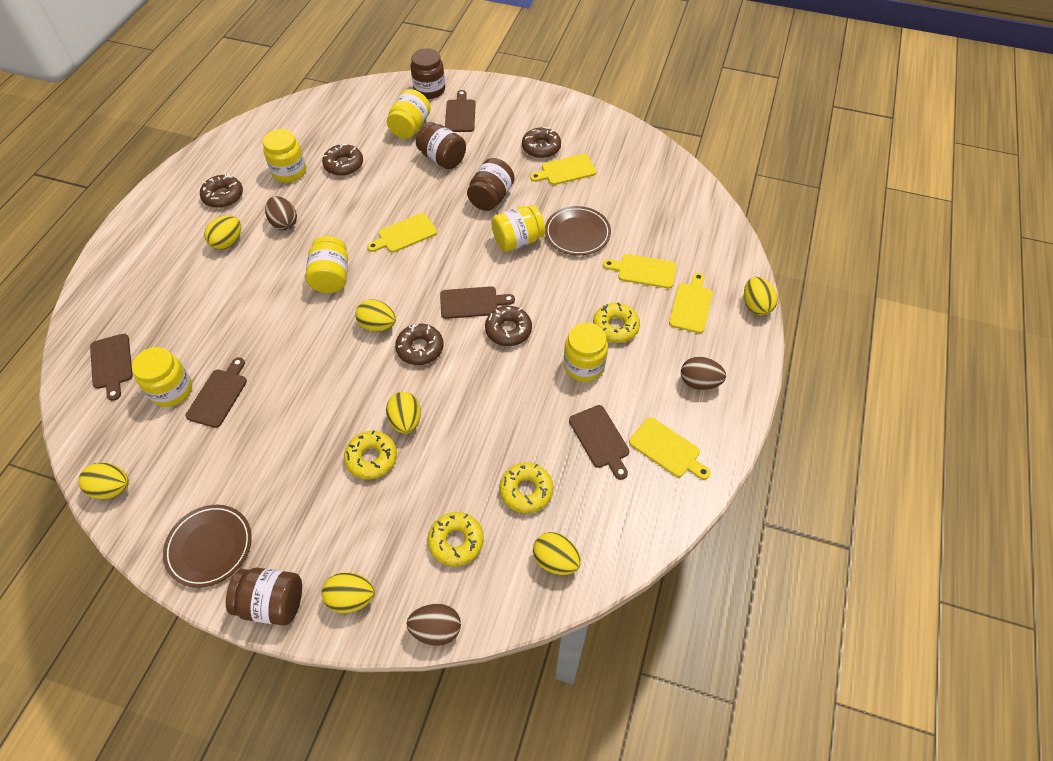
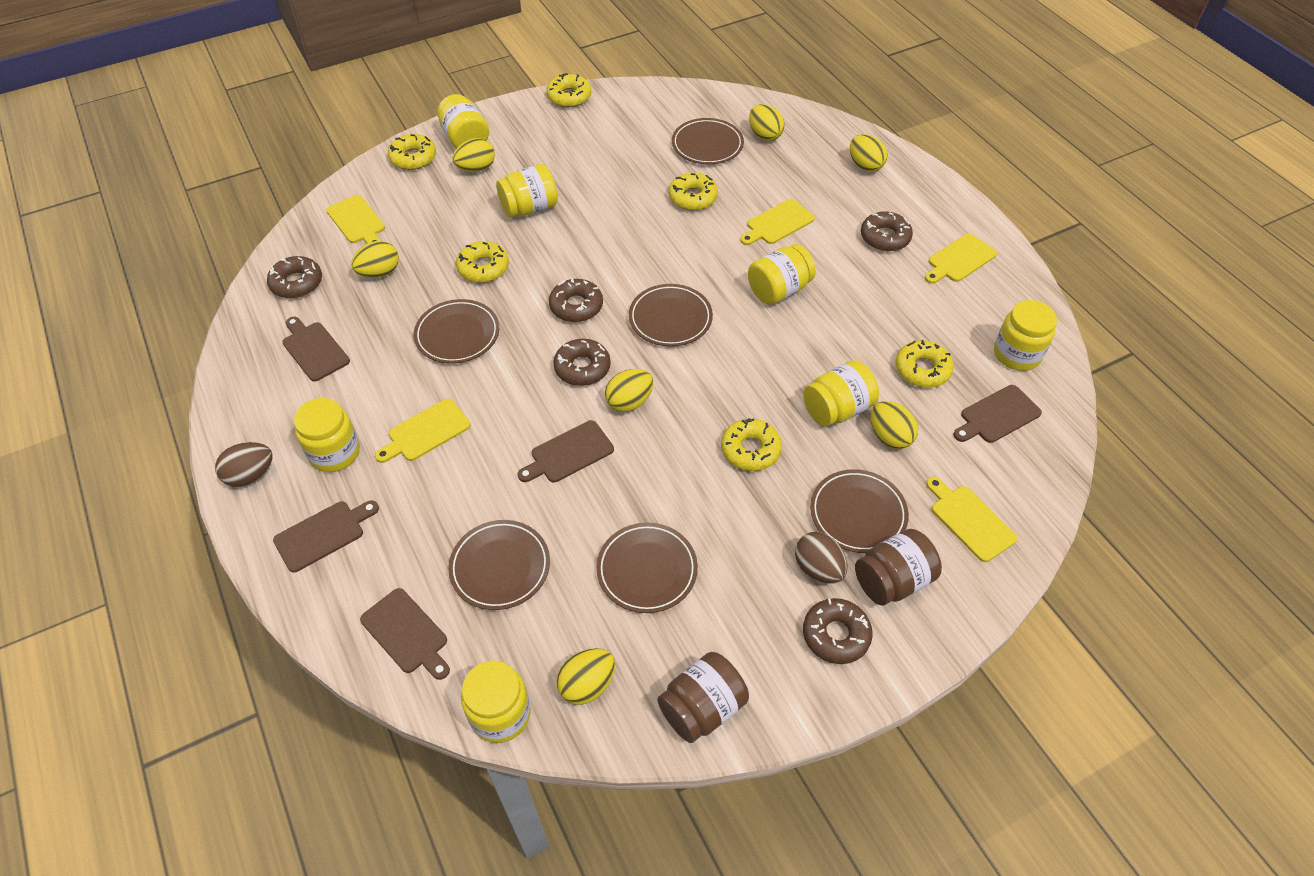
brown egg: 3 -> 2
brown jar: 4 -> 2
brown plate: 2 -> 6
yellow donut: 4 -> 6
yellow jar: 6 -> 7

